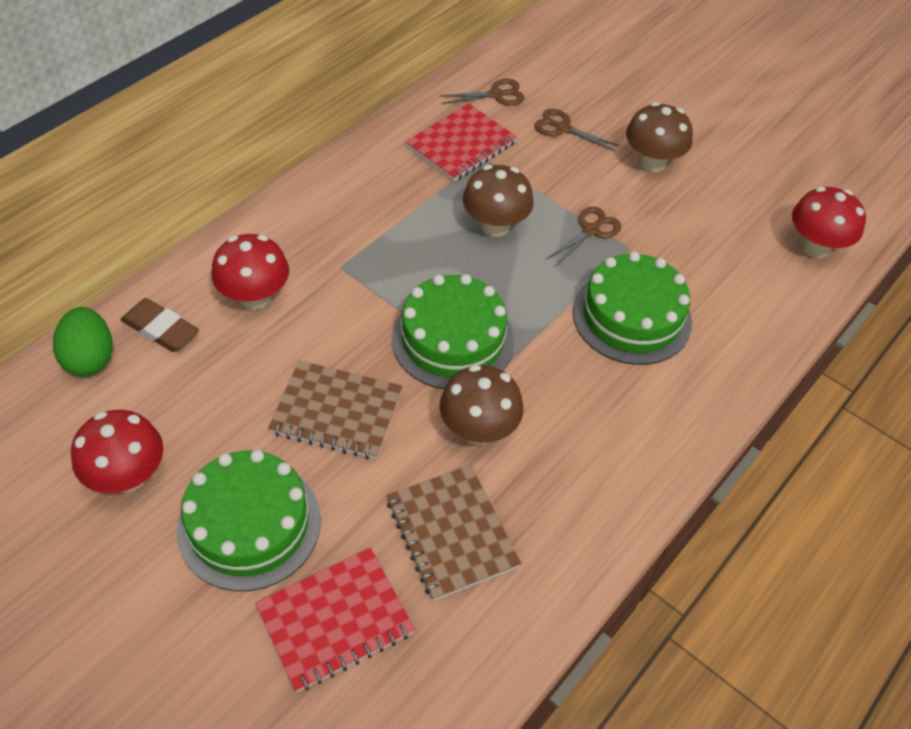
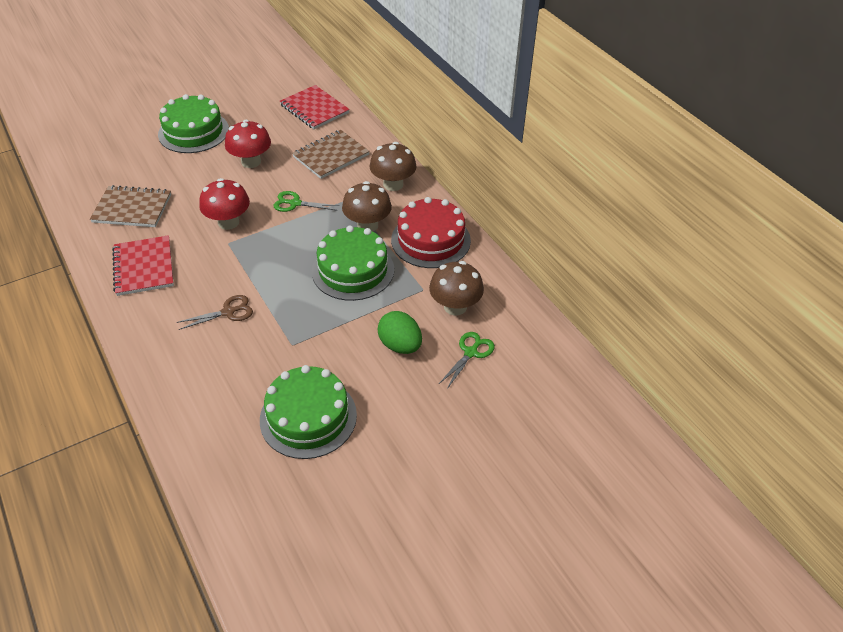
brown eraser: 1 -> 0
brown scissors: 3 -> 1
green scissors: 0 -> 2
red cake: 0 -> 1
red mushroom: 3 -> 2

